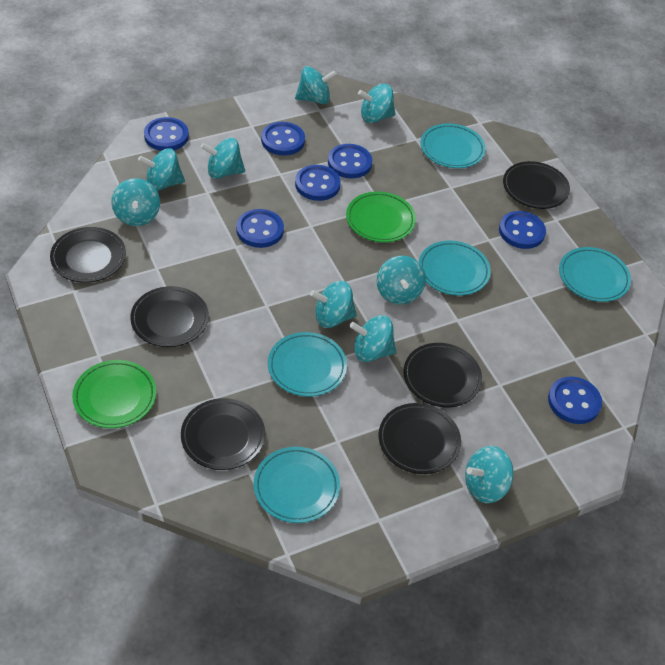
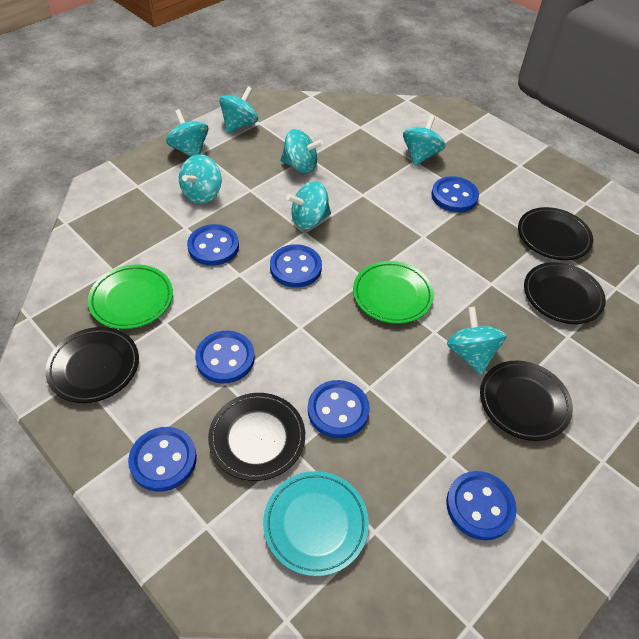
black plate: 6 -> 5
turquoise plate: 5 -> 1
turquoise spinning top: 9 -> 7

